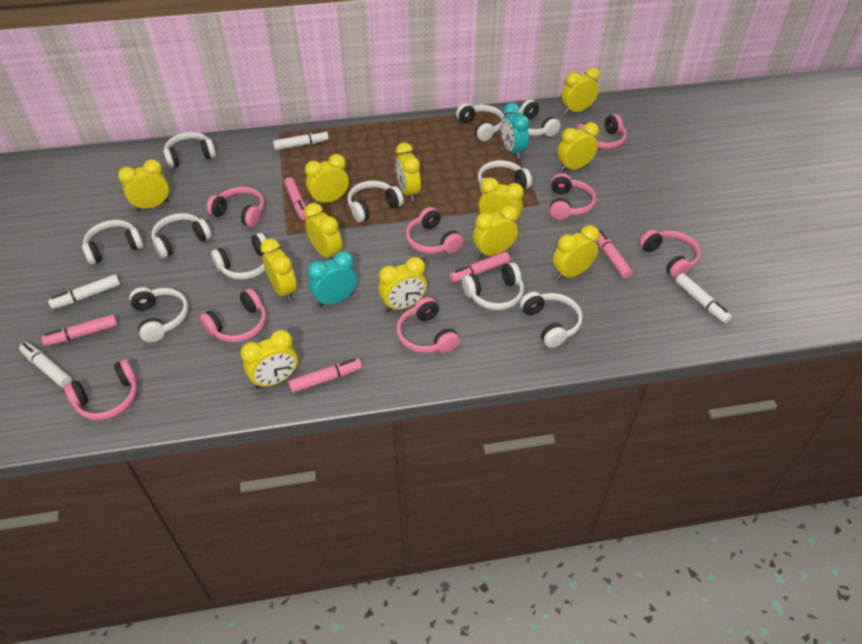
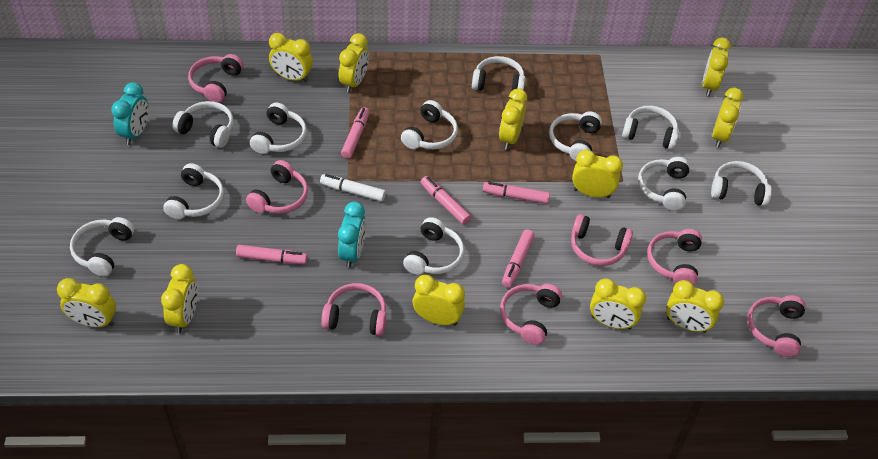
pink headphones: 8 -> 7
white marker: 4 -> 1
yellow clock: 12 -> 11

